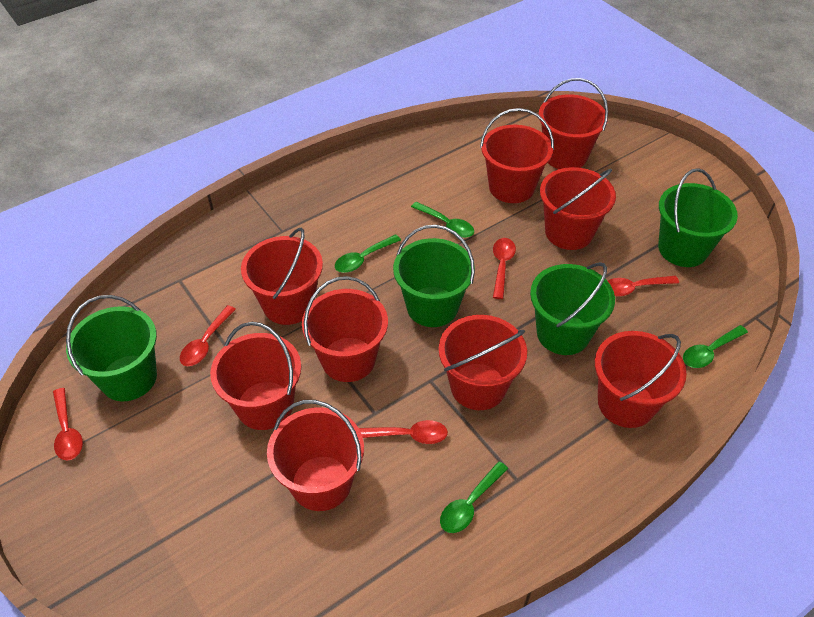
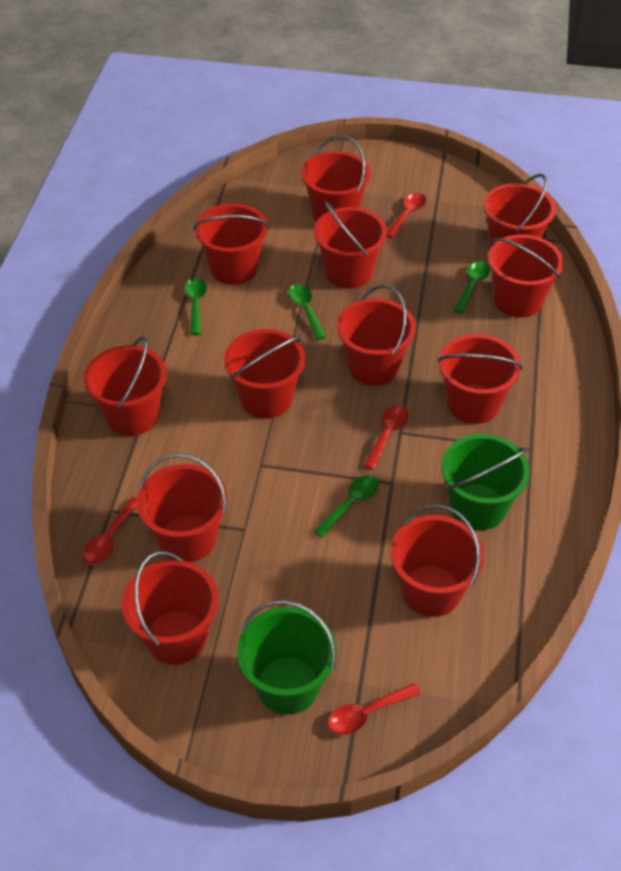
green bucket: 4 -> 2
red bucket: 9 -> 12
red spoon: 5 -> 4

